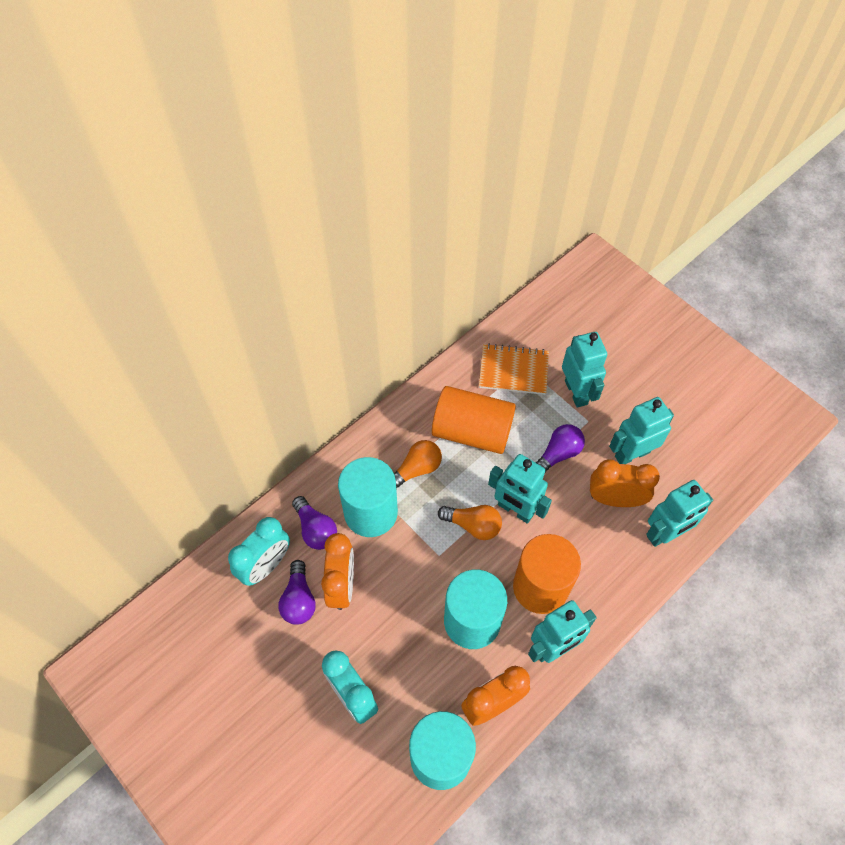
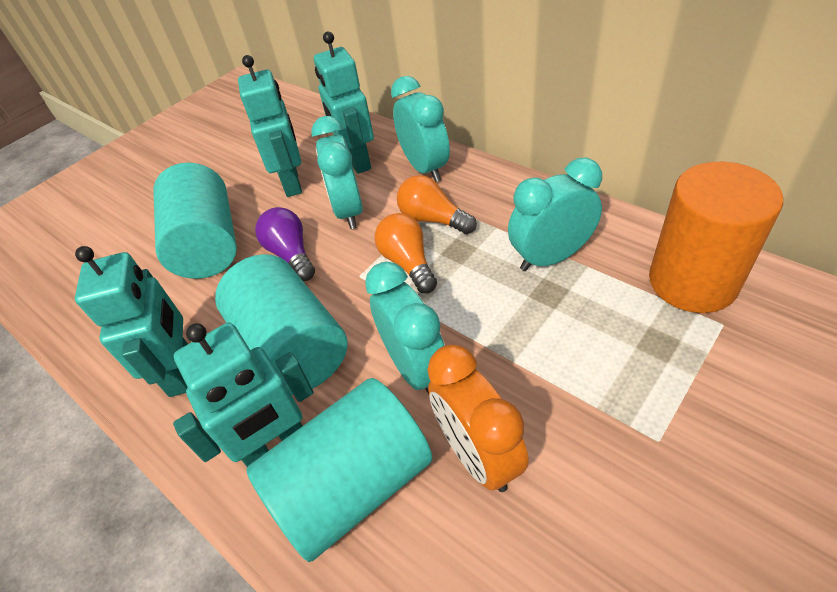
orange clock: 3 -> 1
orange cylinder: 2 -> 1
orange notebook: 1 -> 0
purple light bulb: 3 -> 1
turquoise clock: 2 -> 4
turquoise robot: 5 -> 4

